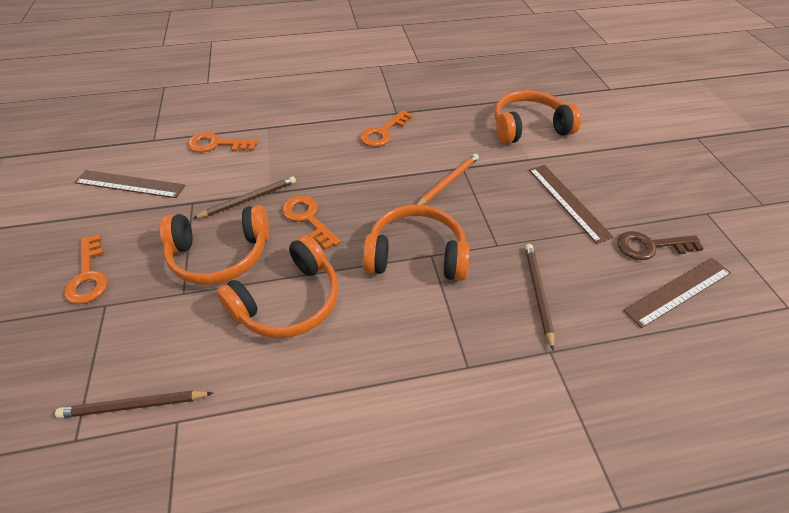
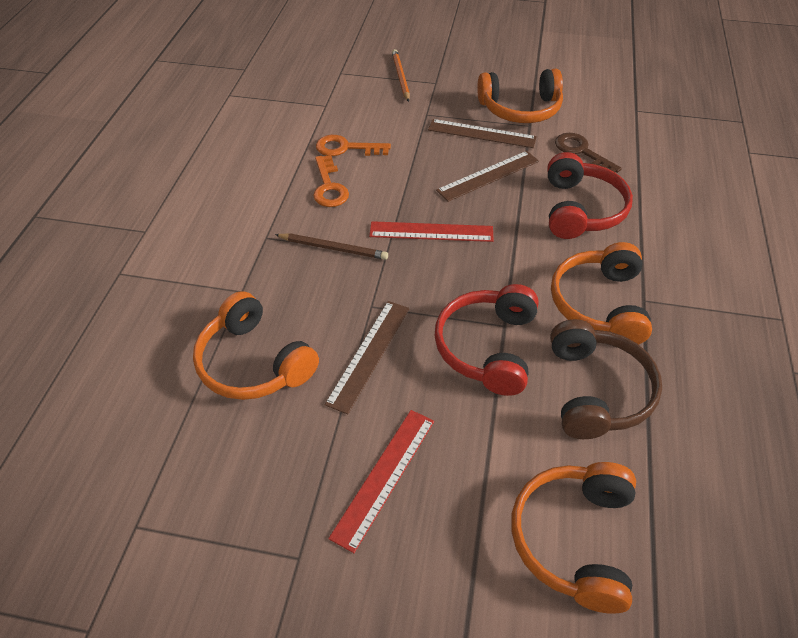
brown headphones: 0 -> 1
brown pencil: 3 -> 1
orange key: 4 -> 2
red headphones: 0 -> 2
red ruler: 0 -> 2

